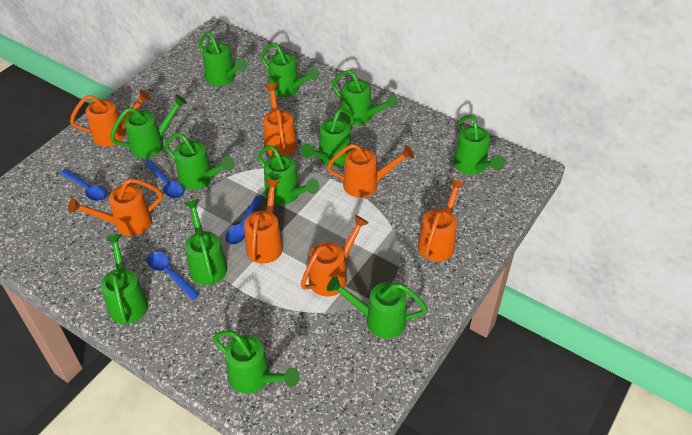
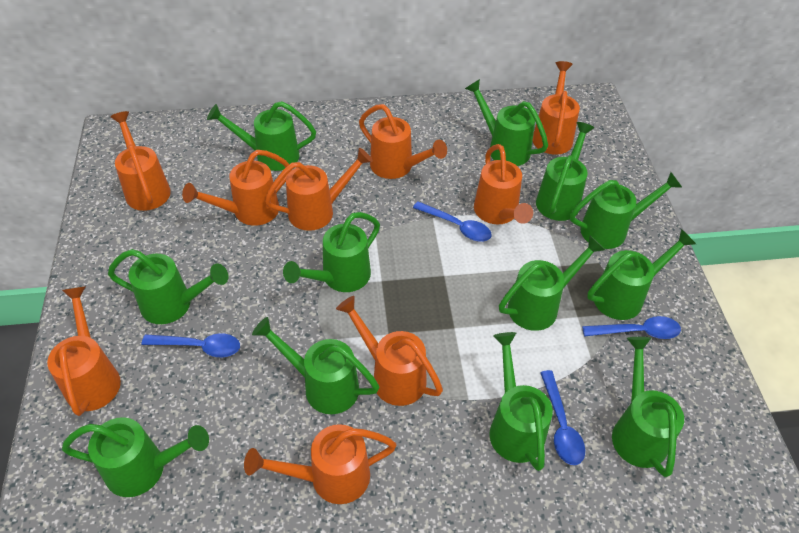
orange watering can: 7 -> 9

